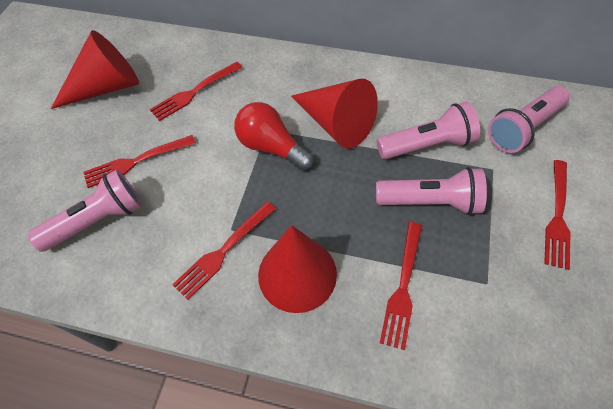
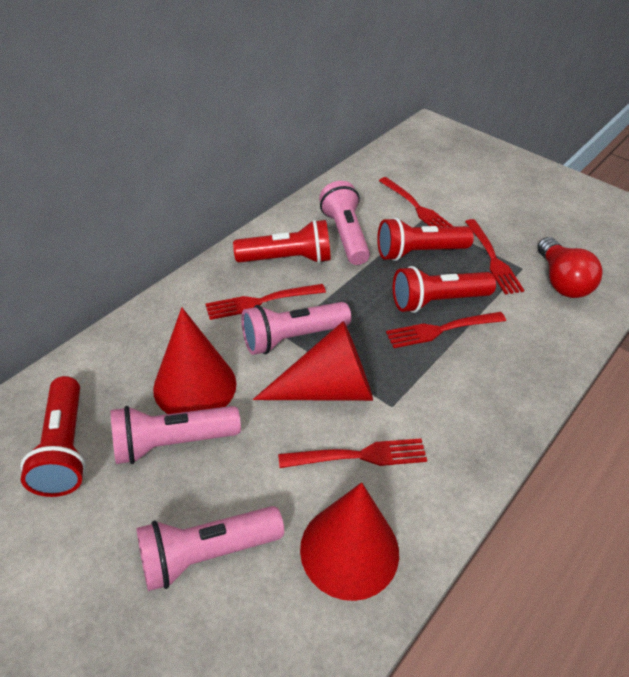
red flashlight: 0 -> 4

